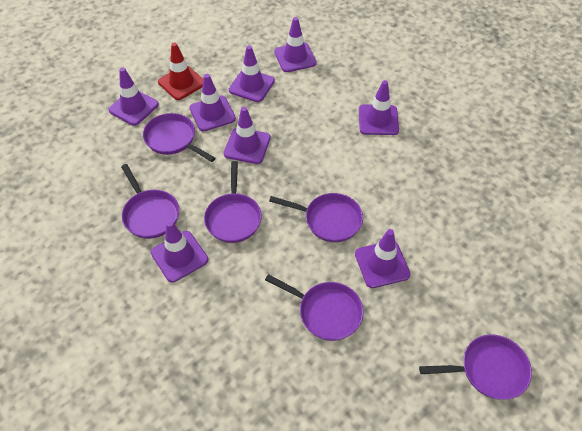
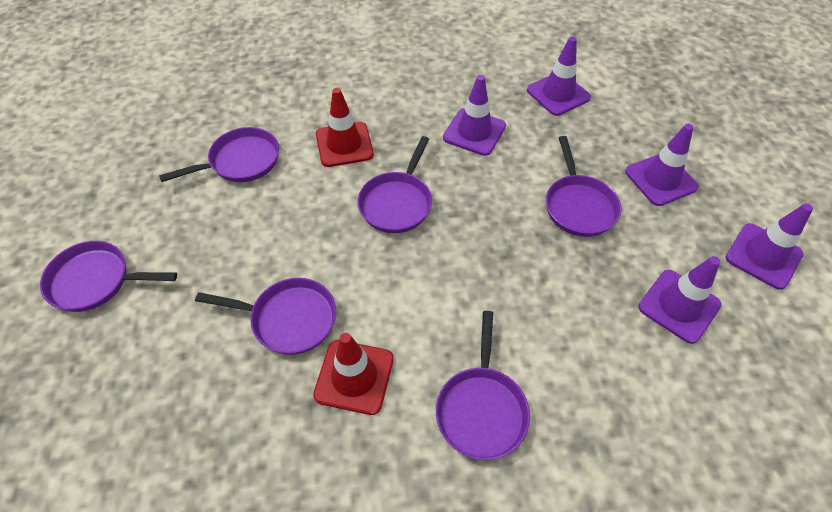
purple traffic cone: 8 -> 5
red traffic cone: 1 -> 2

